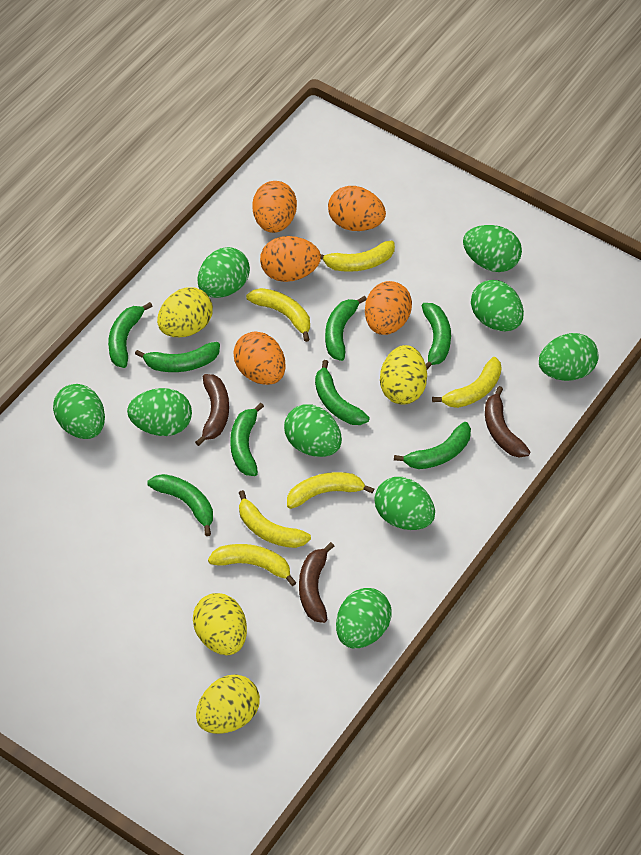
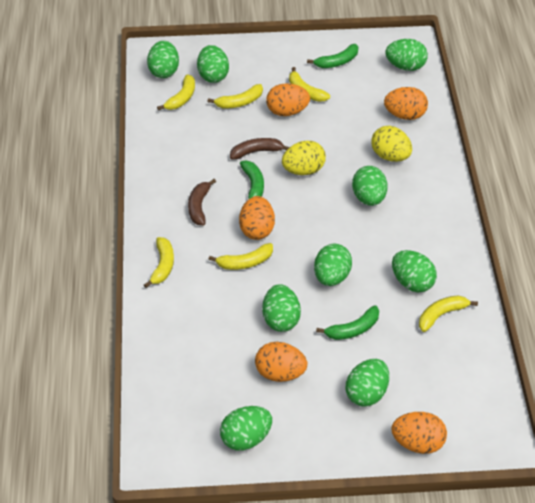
brown banana: 3 -> 2
green banana: 8 -> 3
yellow egg: 4 -> 2

